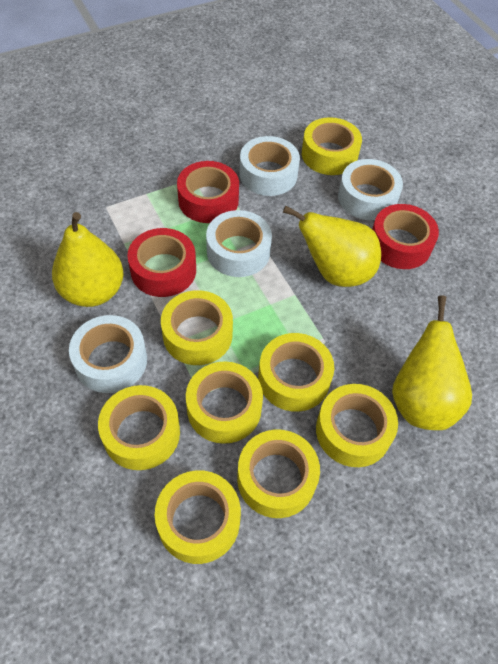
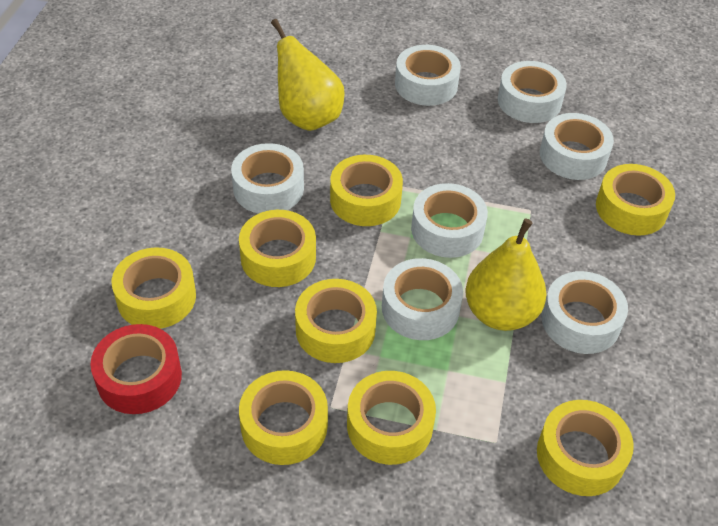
red tape: 3 -> 1
white tape: 4 -> 7
yellow pear: 3 -> 2

